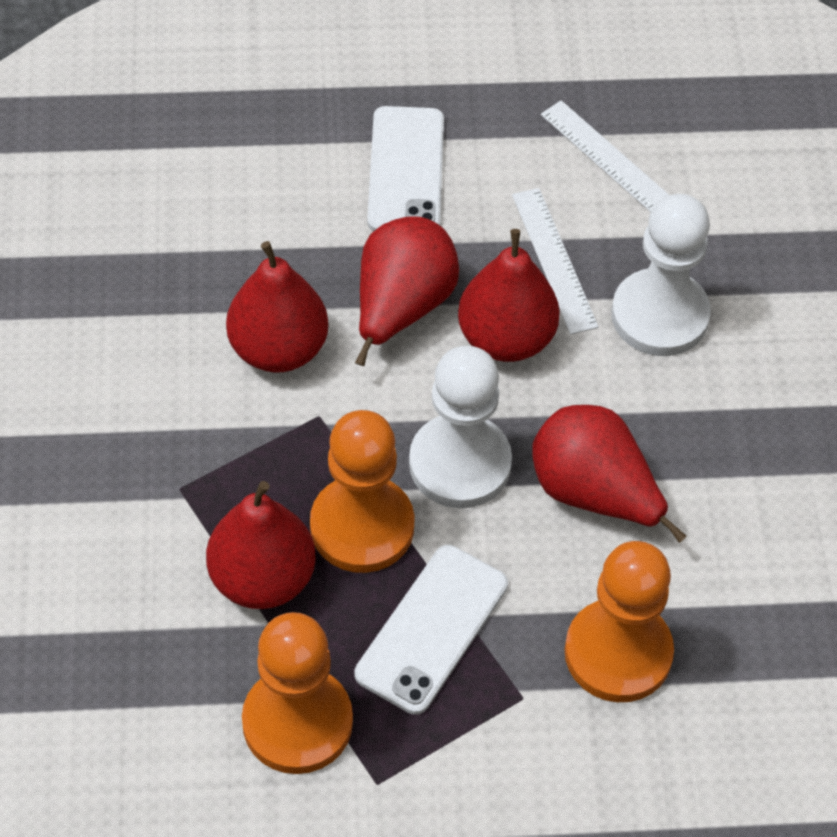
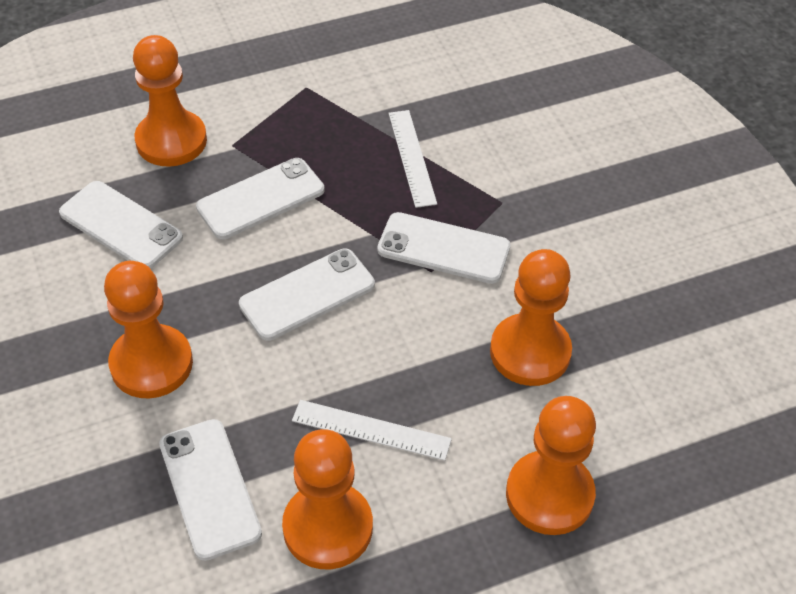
orange pawn: 3 -> 5
red pear: 5 -> 0
white pawn: 2 -> 0
white phone: 2 -> 5

